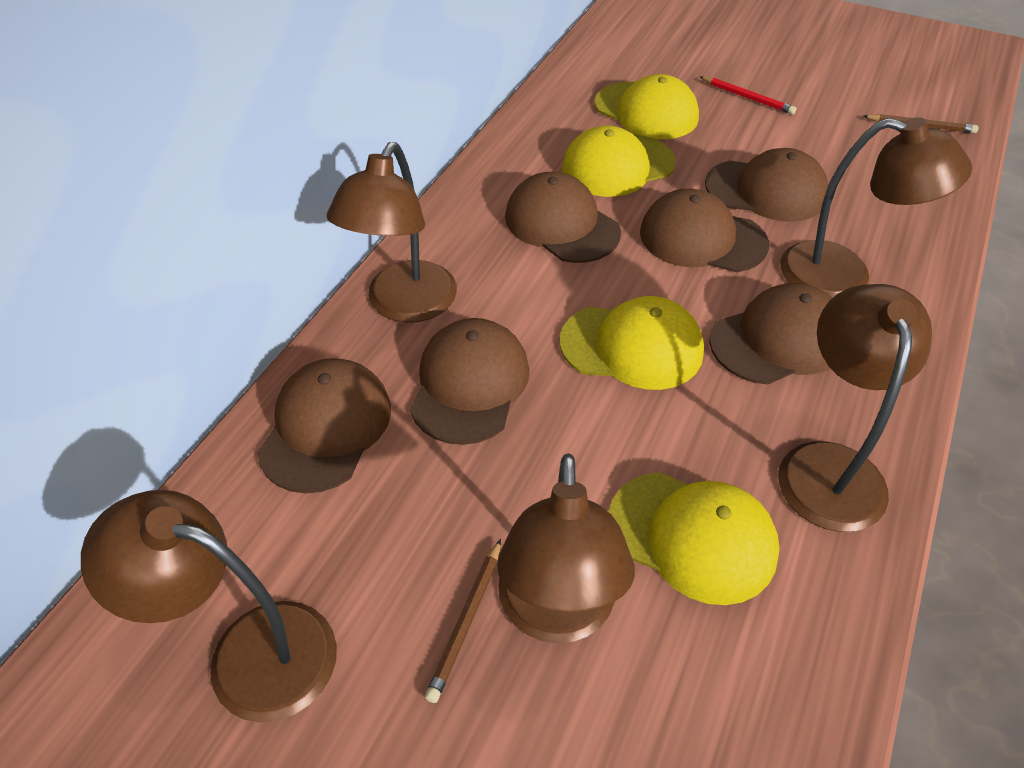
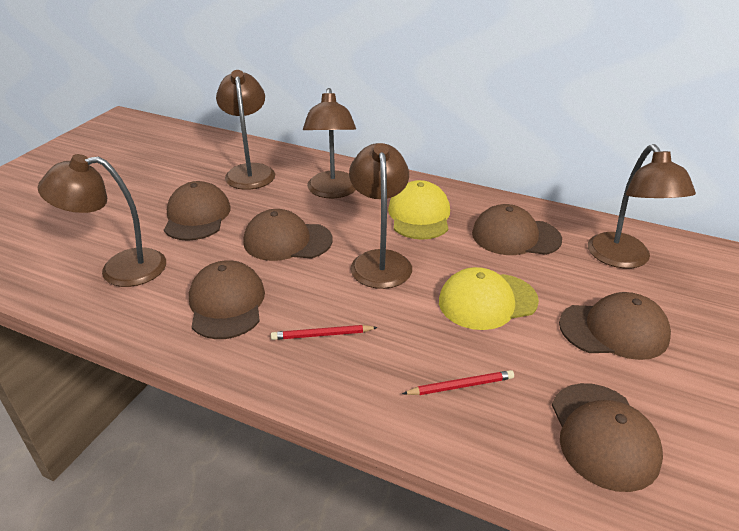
brown pencil: 2 -> 0
red pencil: 1 -> 2
yellow cap: 4 -> 2

